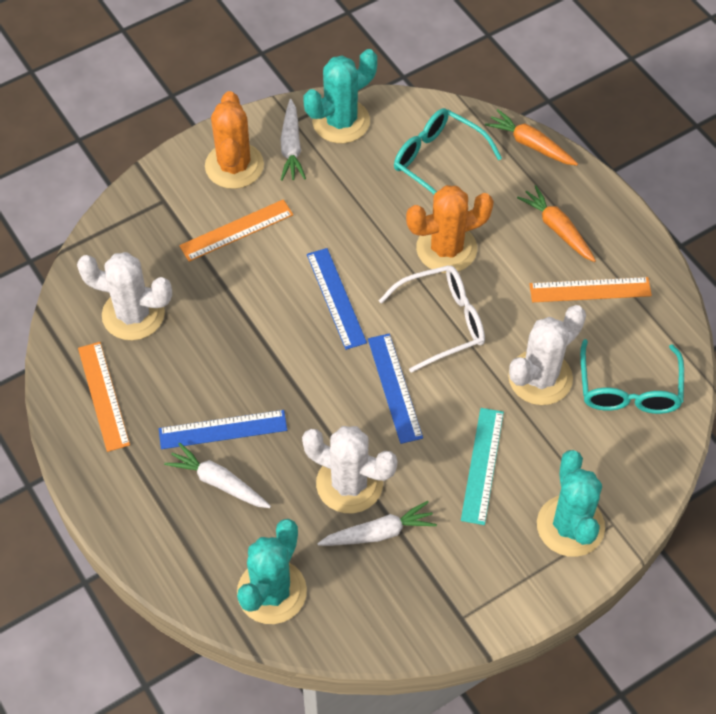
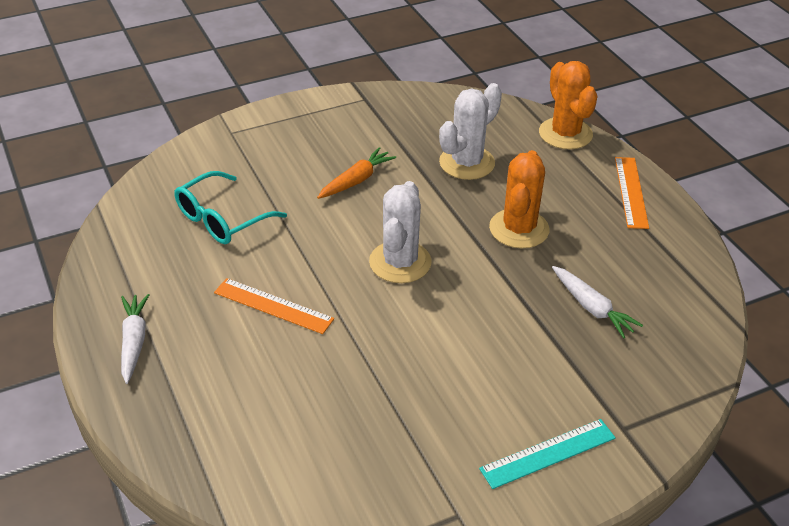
blue ruler: 3 -> 0
orange carrot: 2 -> 1
orange ruler: 3 -> 2
turquoise cactus: 3 -> 0
turquoise glasses: 2 -> 1
white cactus: 3 -> 2
white carrot: 3 -> 2
white glasses: 1 -> 0

